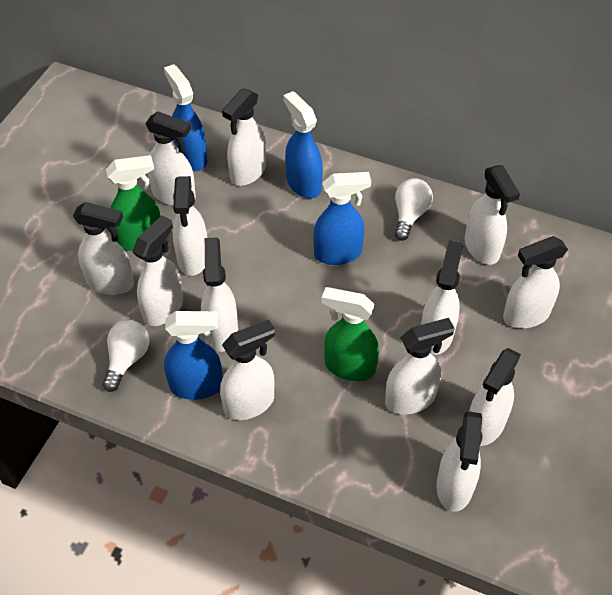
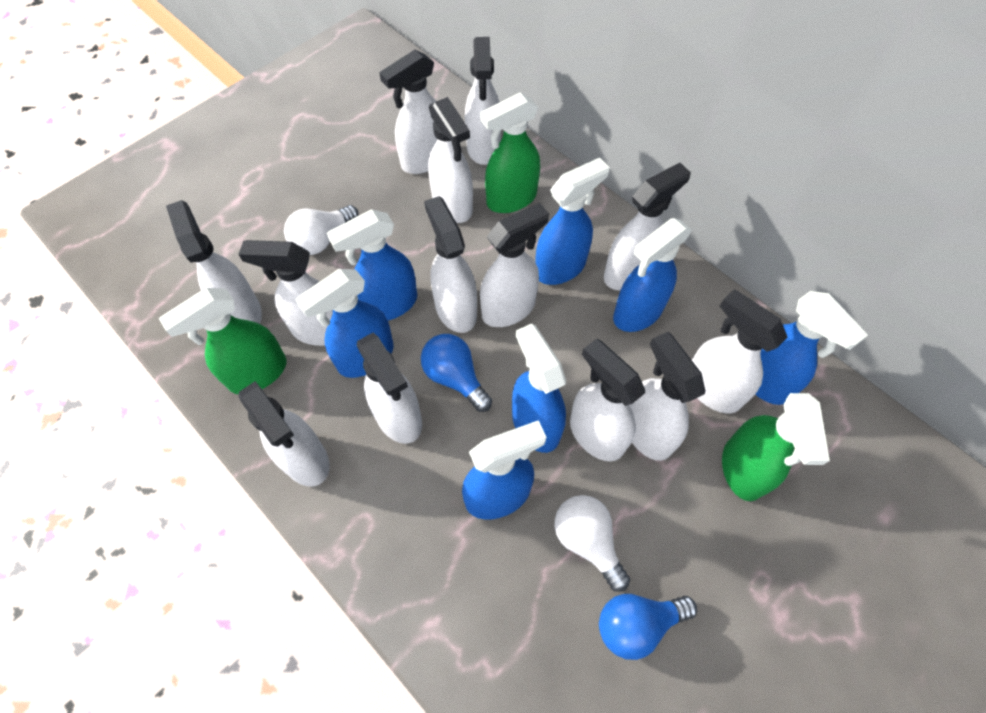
blue light bulb: 0 -> 2
blue spray bottle: 4 -> 7
green spray bottle: 2 -> 3

